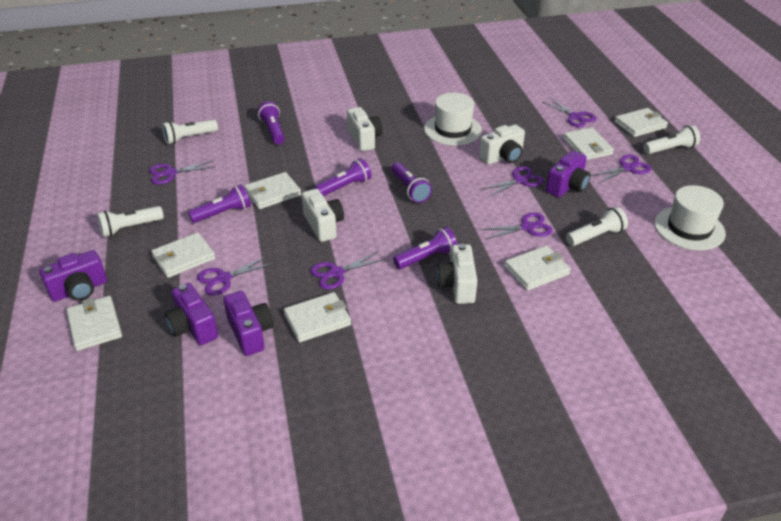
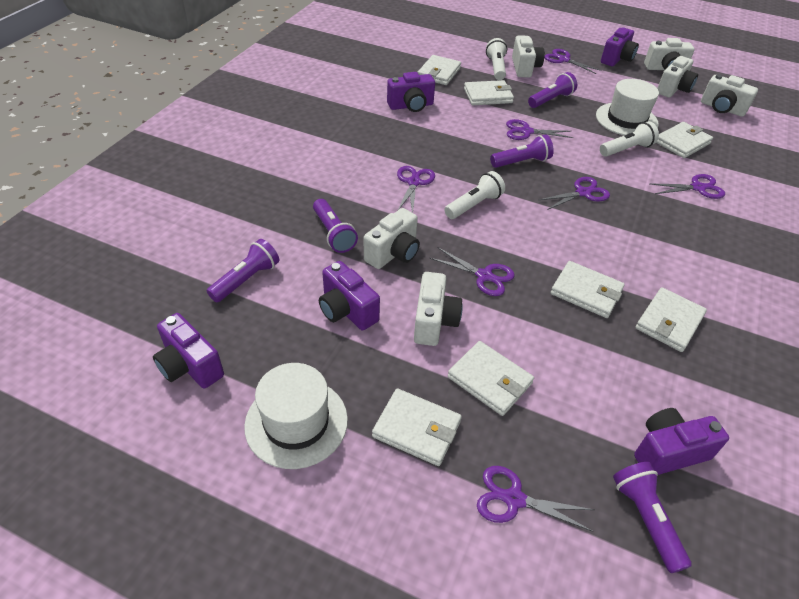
purple camera: 4 -> 5
white camera: 4 -> 6
white flashlight: 4 -> 3

